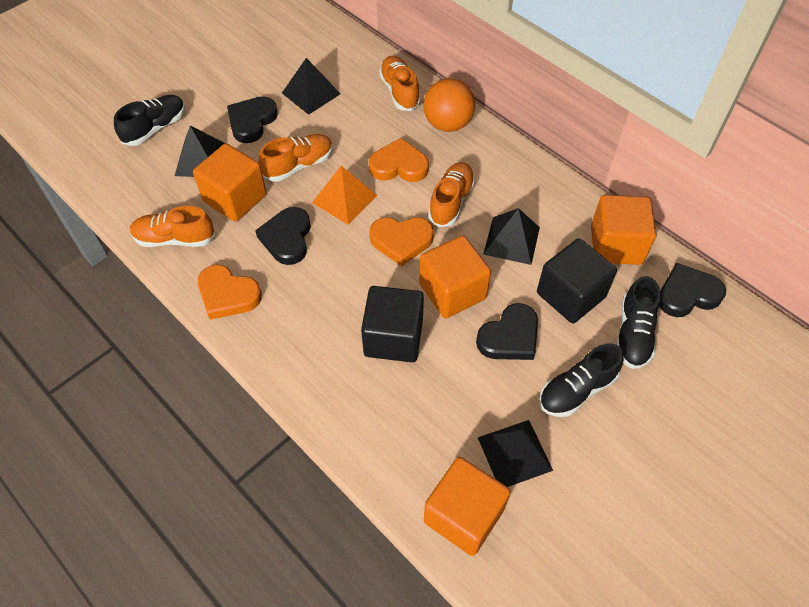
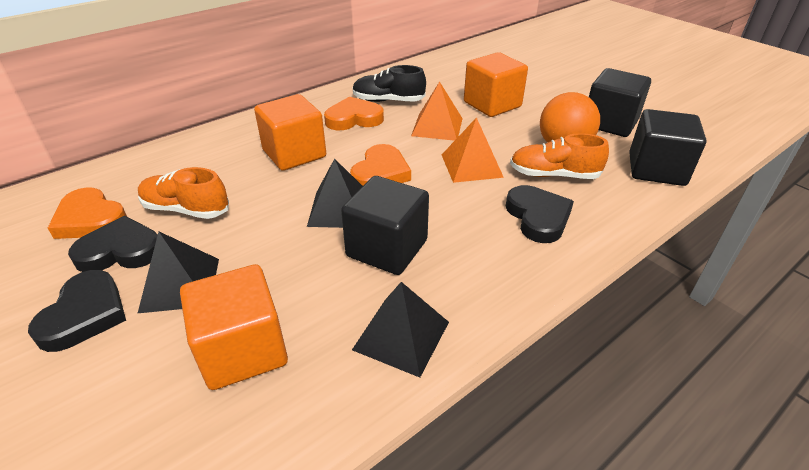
black cube: 2 -> 3
black heart: 4 -> 3
black pyramid: 4 -> 3
black shoe: 3 -> 1
orange cube: 4 -> 3
orange pyramid: 1 -> 2
orange shoe: 4 -> 2

